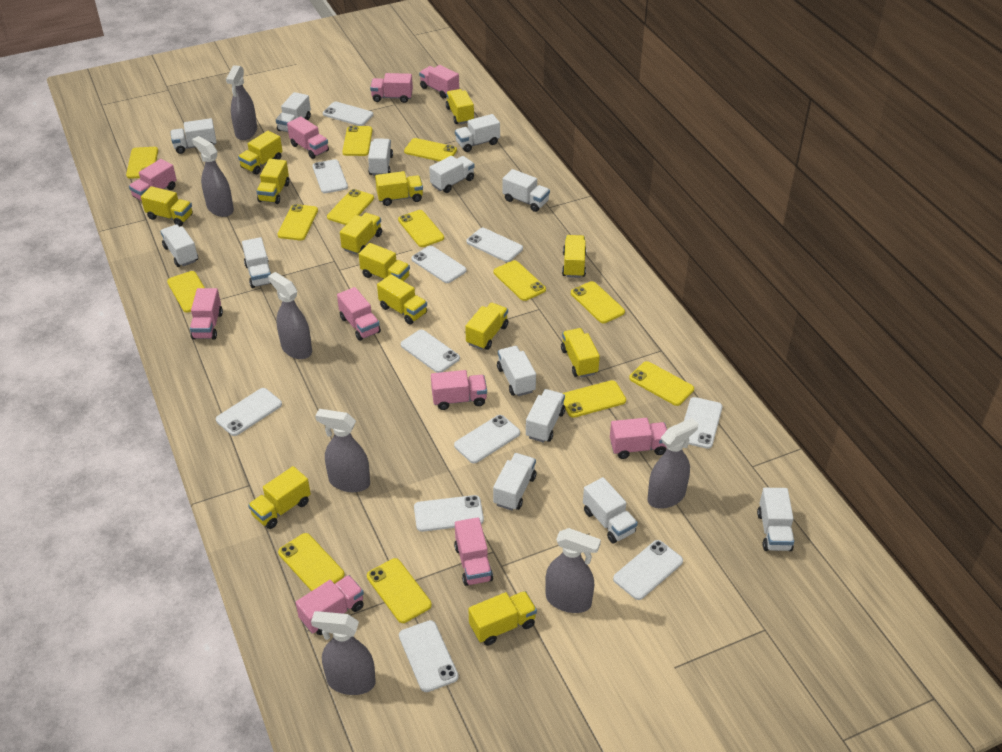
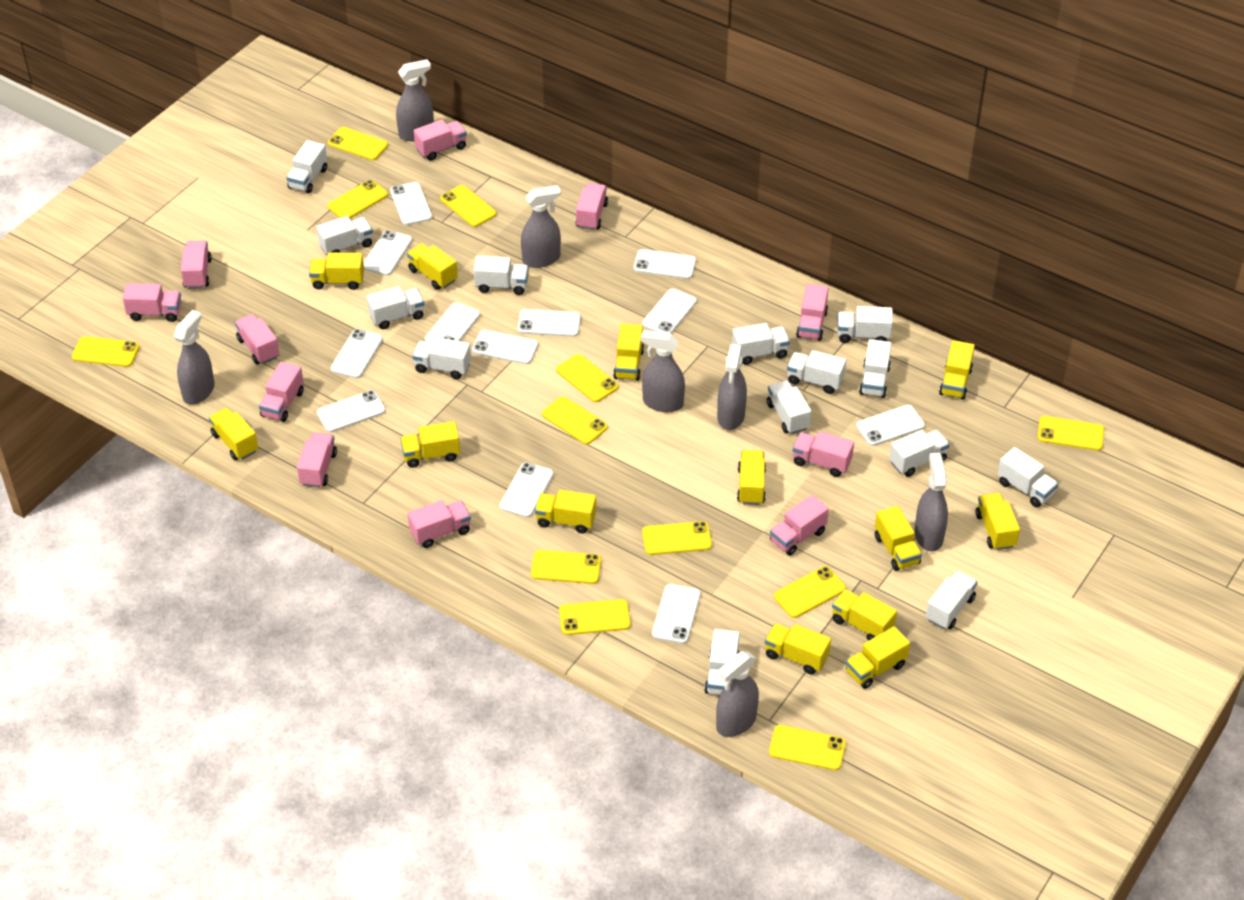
pink truck: 10 -> 11
white phone: 11 -> 12
white truck: 13 -> 14
yellow phone: 13 -> 12

